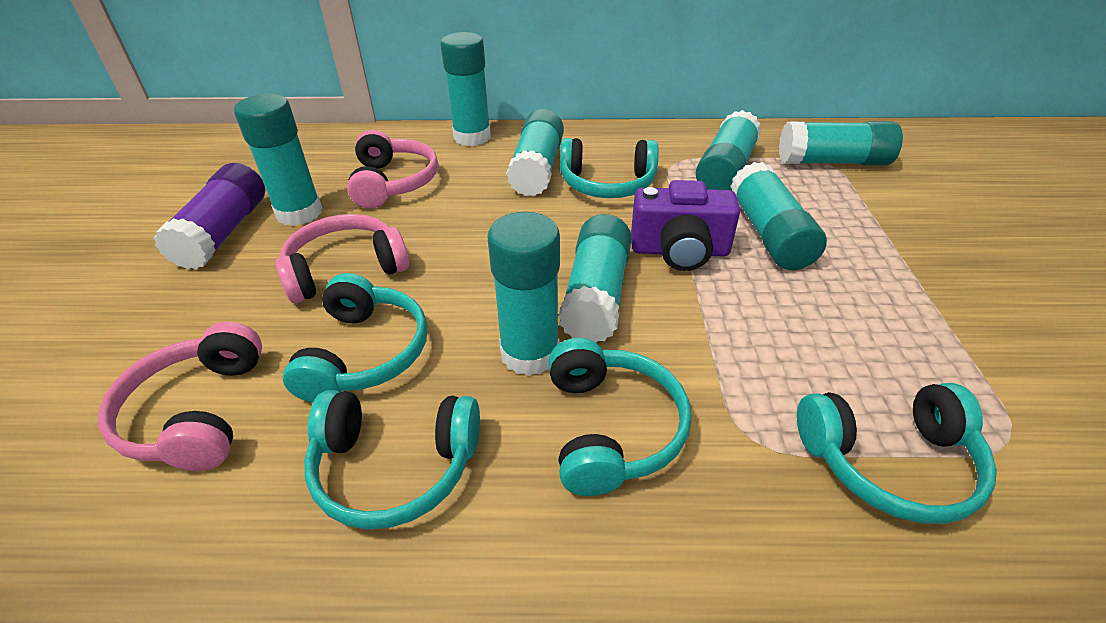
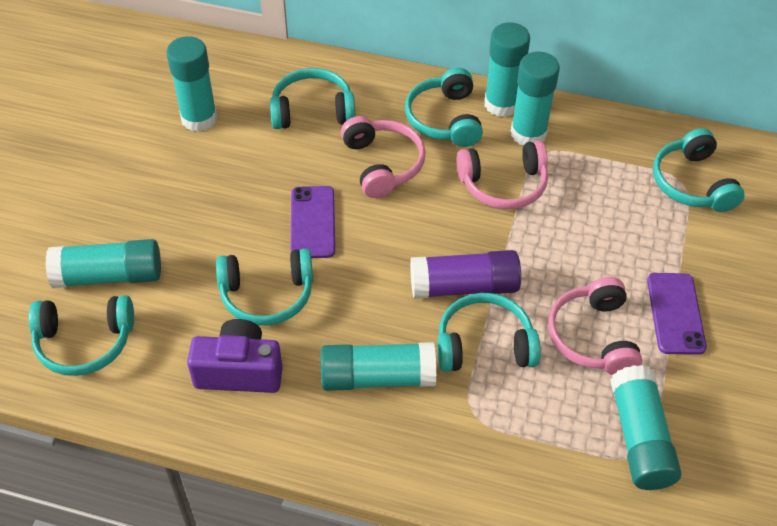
purple phone: 0 -> 2
turquoise glue stick: 8 -> 6
turquoise headphones: 5 -> 6

